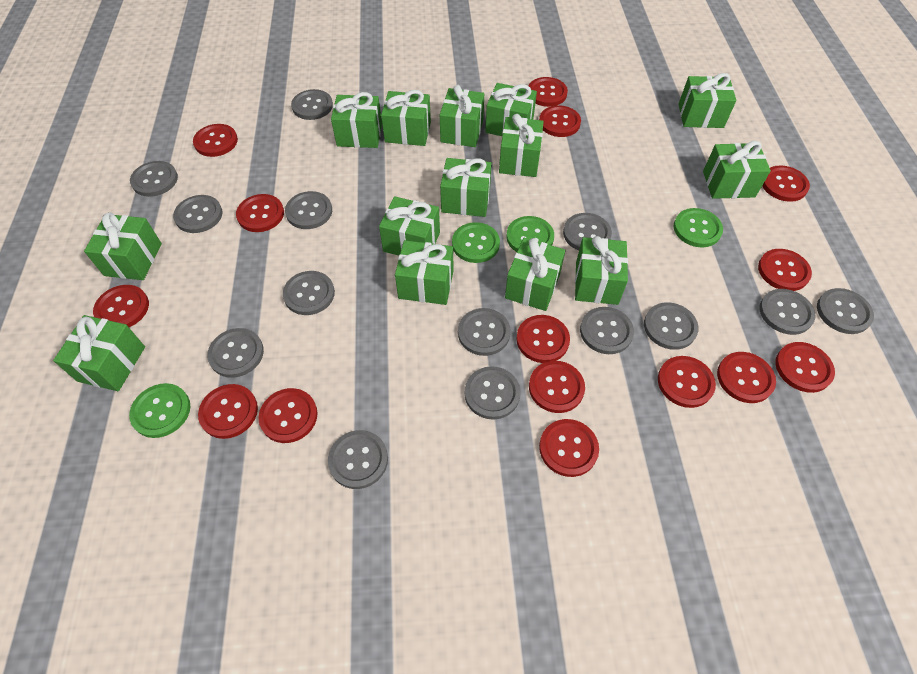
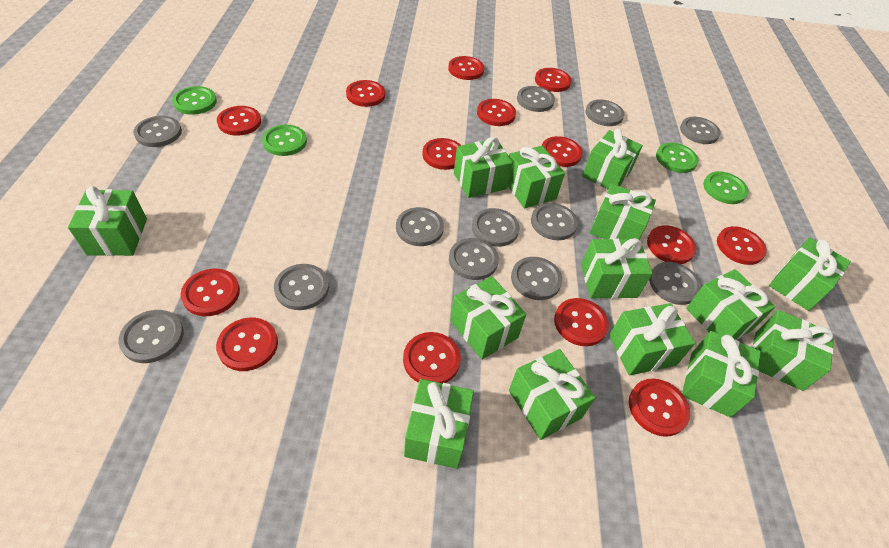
grey button: 14 -> 12
red button: 15 -> 14

